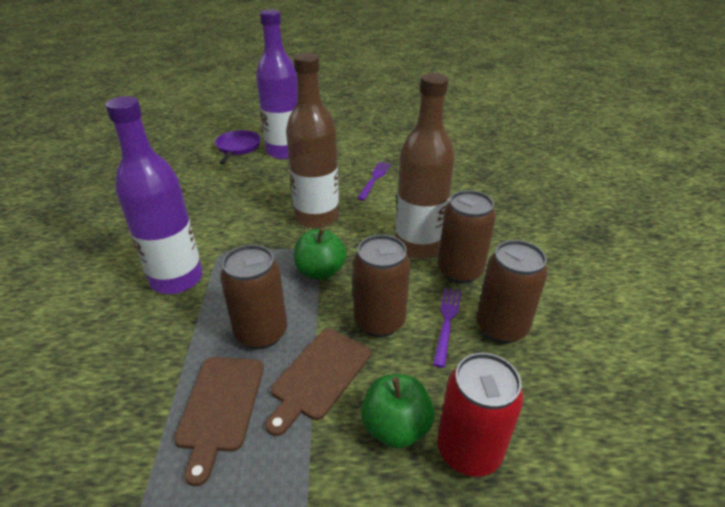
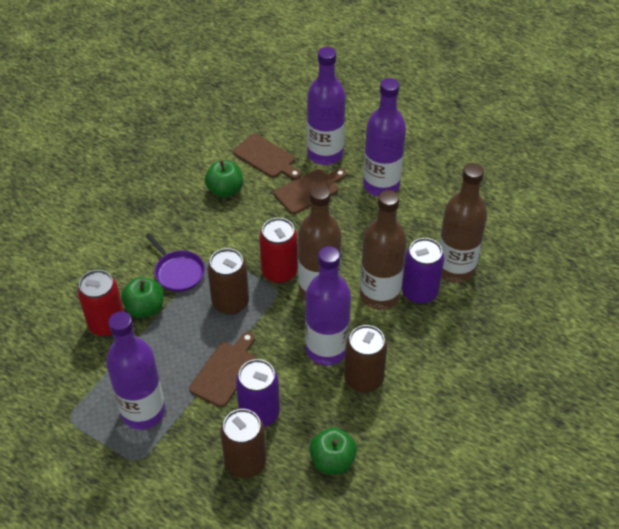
brown bottle: 2 -> 3
brown can: 4 -> 3
brown cutting board: 2 -> 3
green apple: 2 -> 3
purple bottle: 2 -> 4
purple can: 0 -> 2
purple fork: 2 -> 0
red can: 1 -> 2

